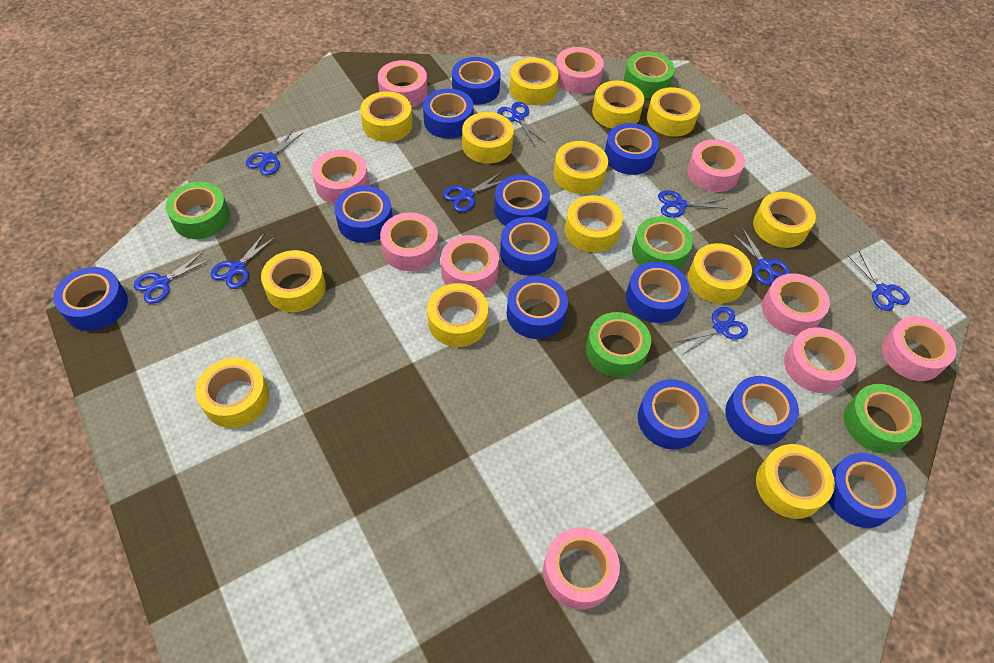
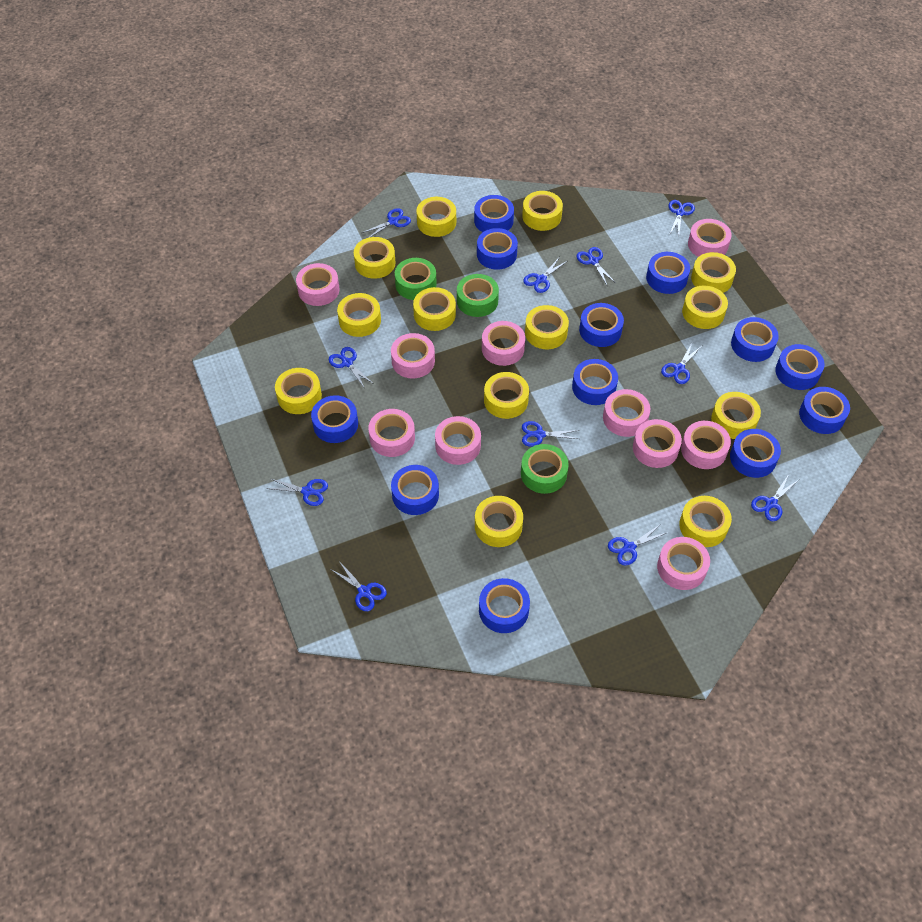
blue scissors: 9 -> 11
green tape: 5 -> 3

